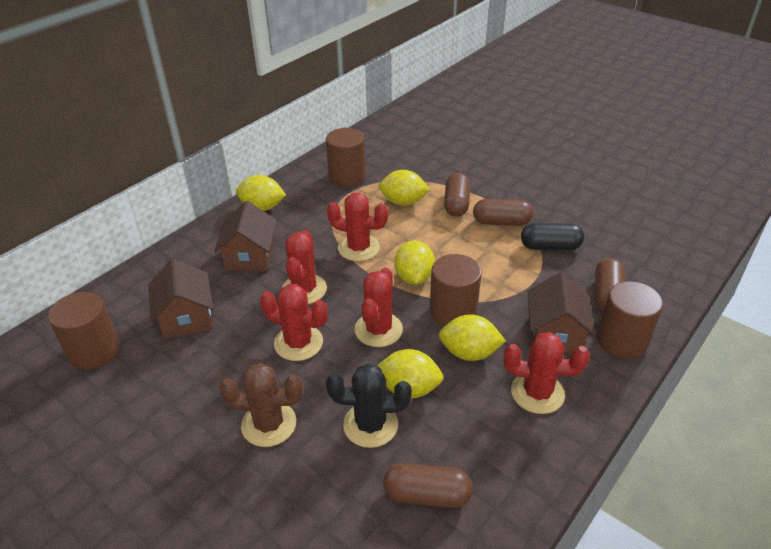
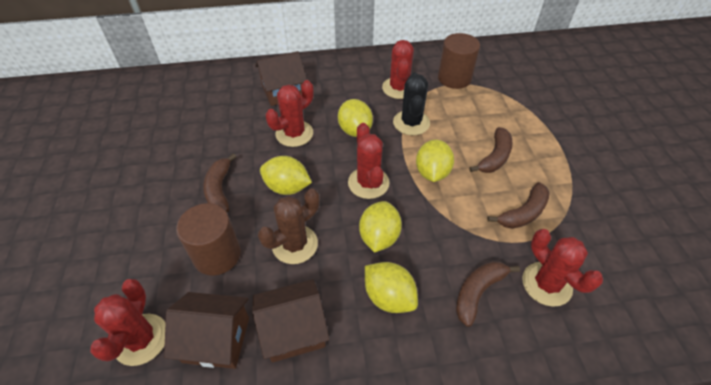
black capsule: 1 -> 0
brown banana: 0 -> 4
brown capsule: 4 -> 0
brown cylinder: 4 -> 2

